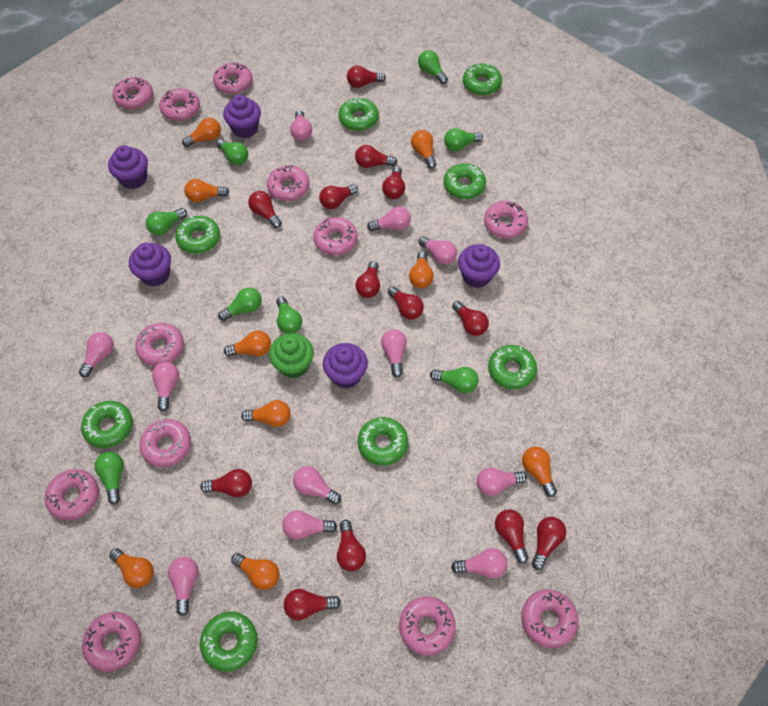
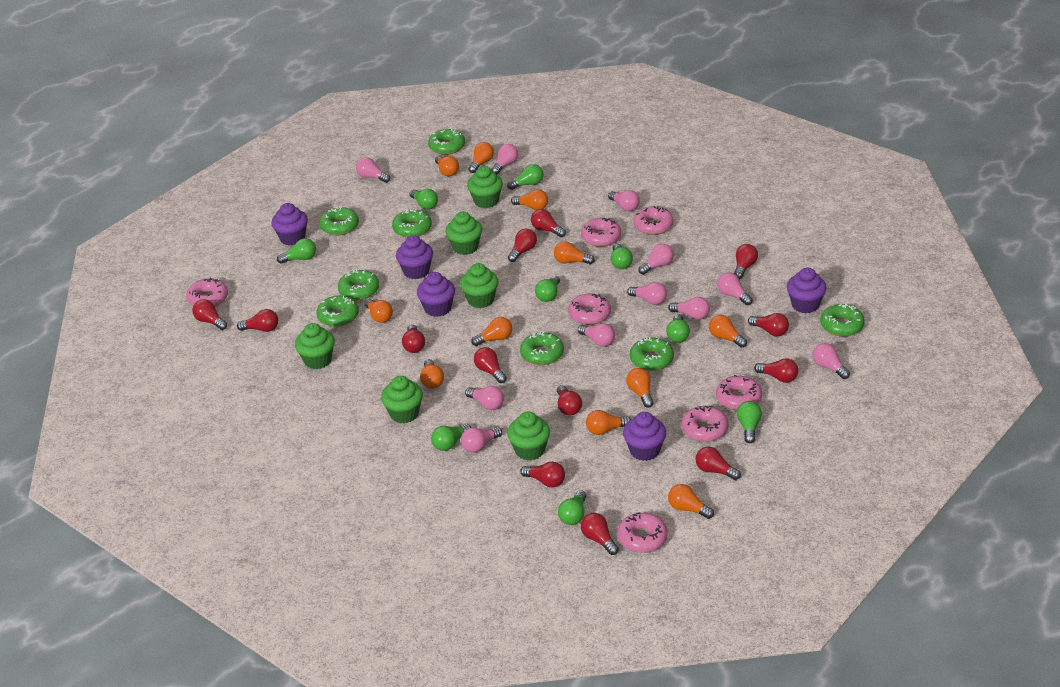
green cupcake: 1 -> 6
green light bulb: 8 -> 9
orange light bulb: 9 -> 11
pink donut: 12 -> 7

